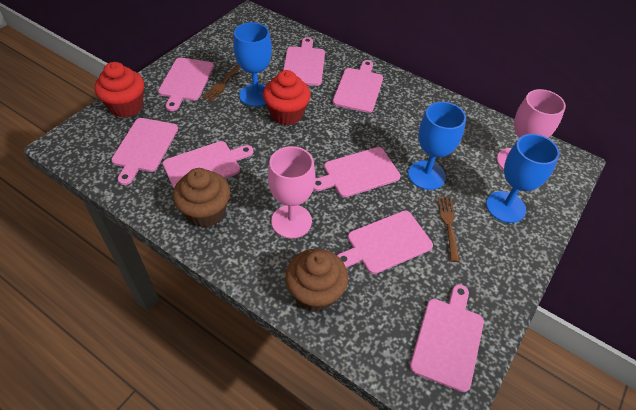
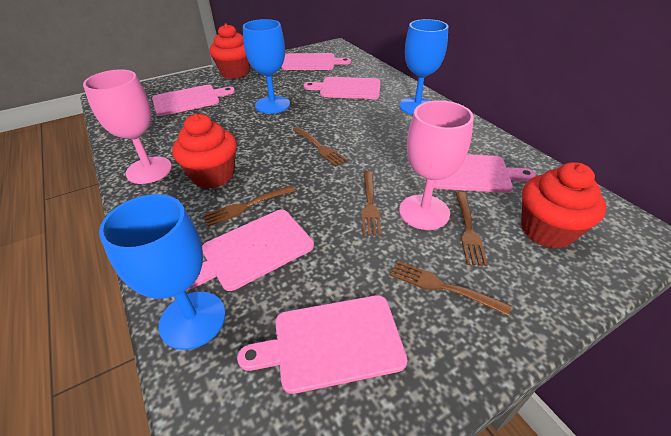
brown cupcake: 2 -> 0
brown fork: 2 -> 5
pink cutting board: 8 -> 6
red cupcake: 2 -> 3

